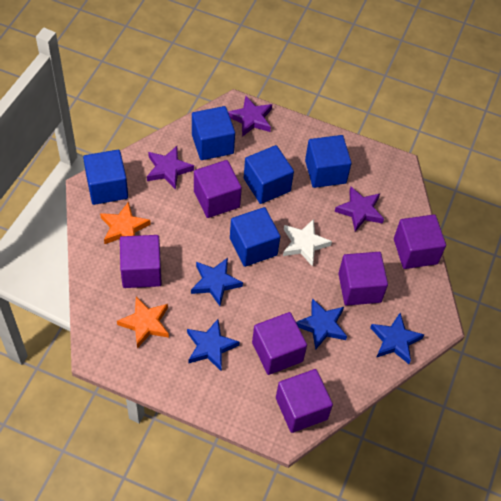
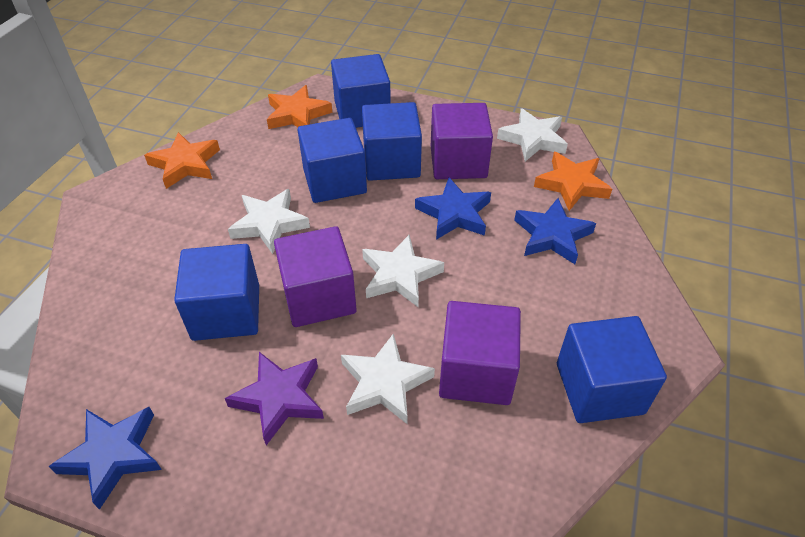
blue star: 4 -> 3
orange star: 2 -> 3
purple cube: 6 -> 3
purple star: 3 -> 1
white star: 1 -> 4

